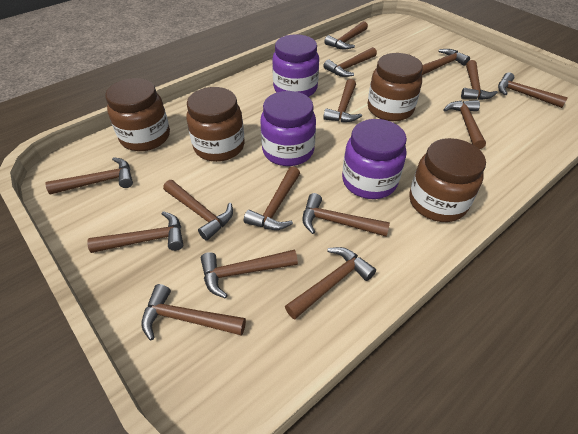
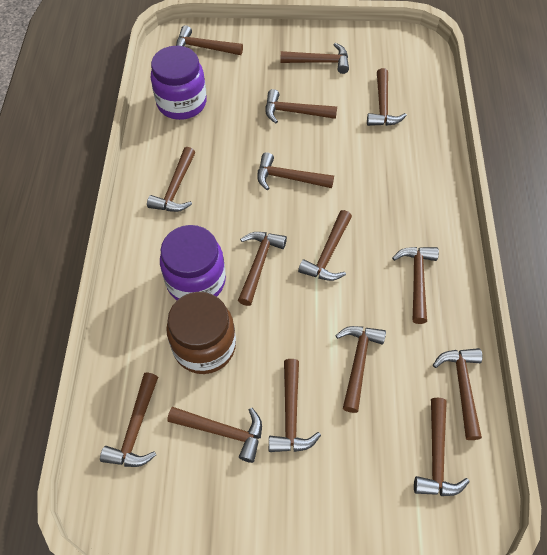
brown jar: 4 -> 1
purple jar: 3 -> 2

